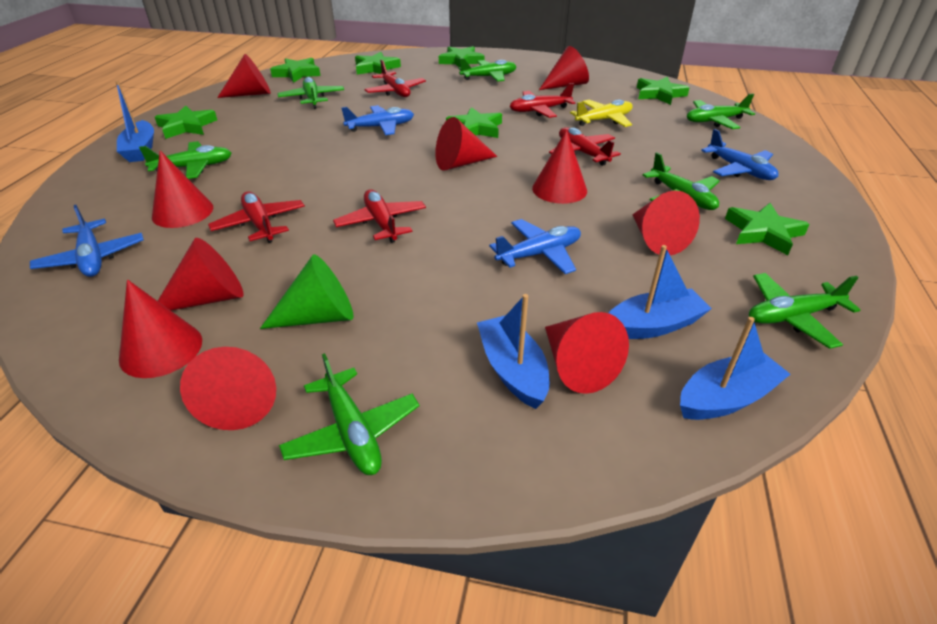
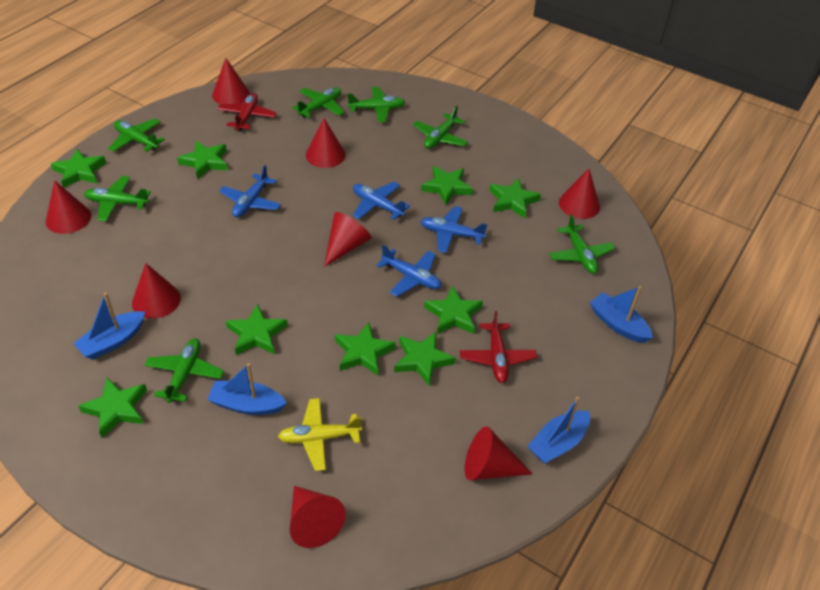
green cone: 1 -> 0
green star: 7 -> 9
red cone: 10 -> 8
red plane: 5 -> 2

